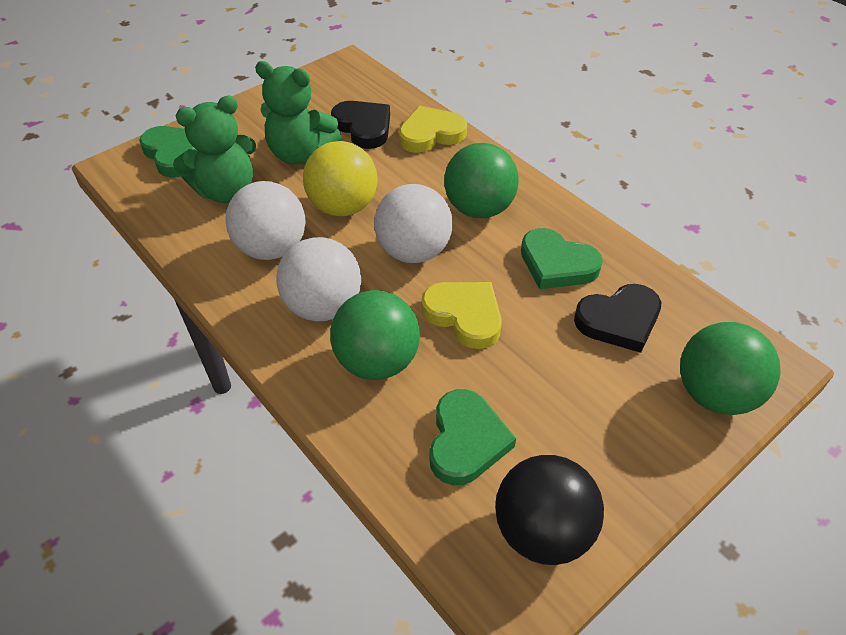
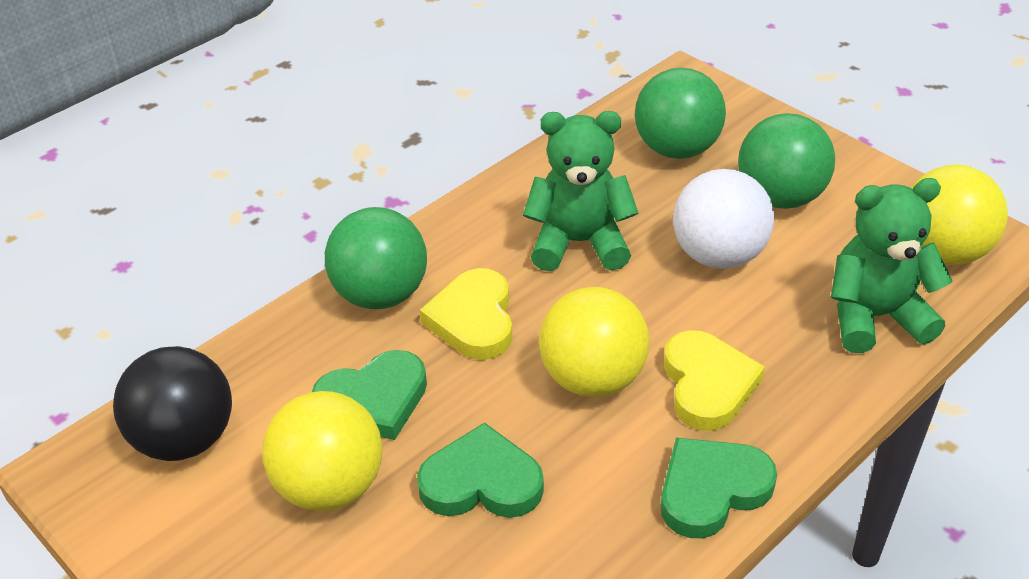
black heart: 2 -> 0
white ball: 3 -> 1
yellow ball: 1 -> 3

